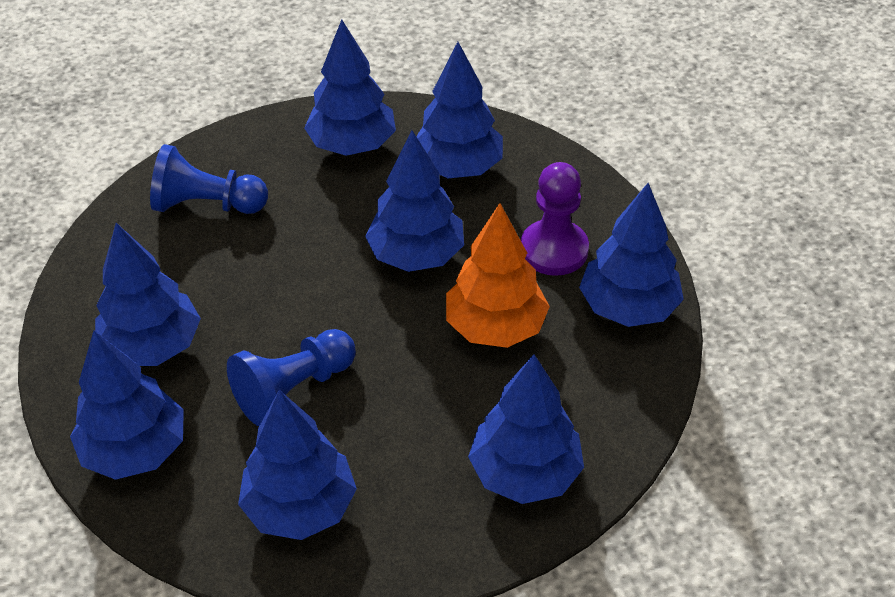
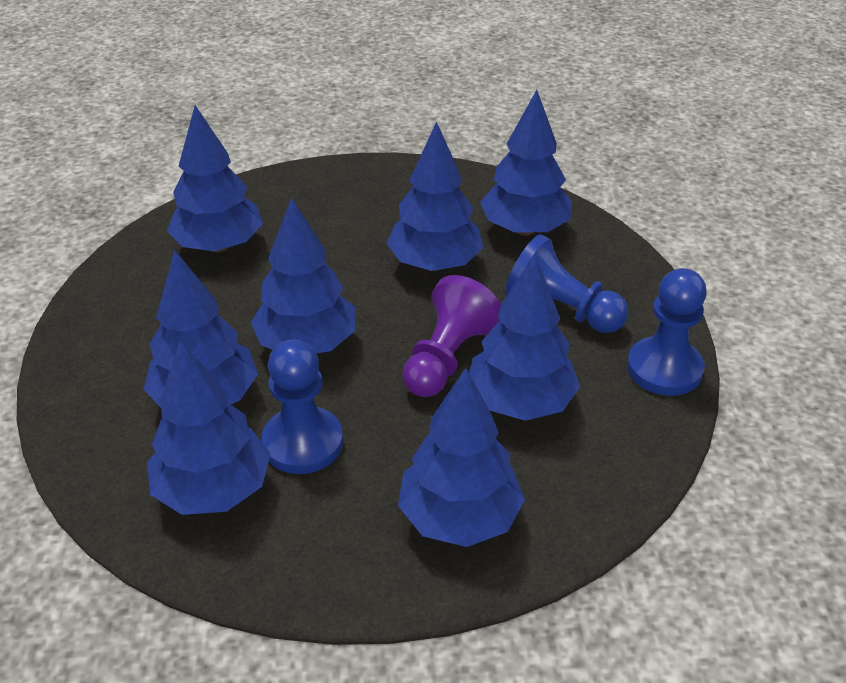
blue pawn: 2 -> 3
orange tree: 1 -> 0

